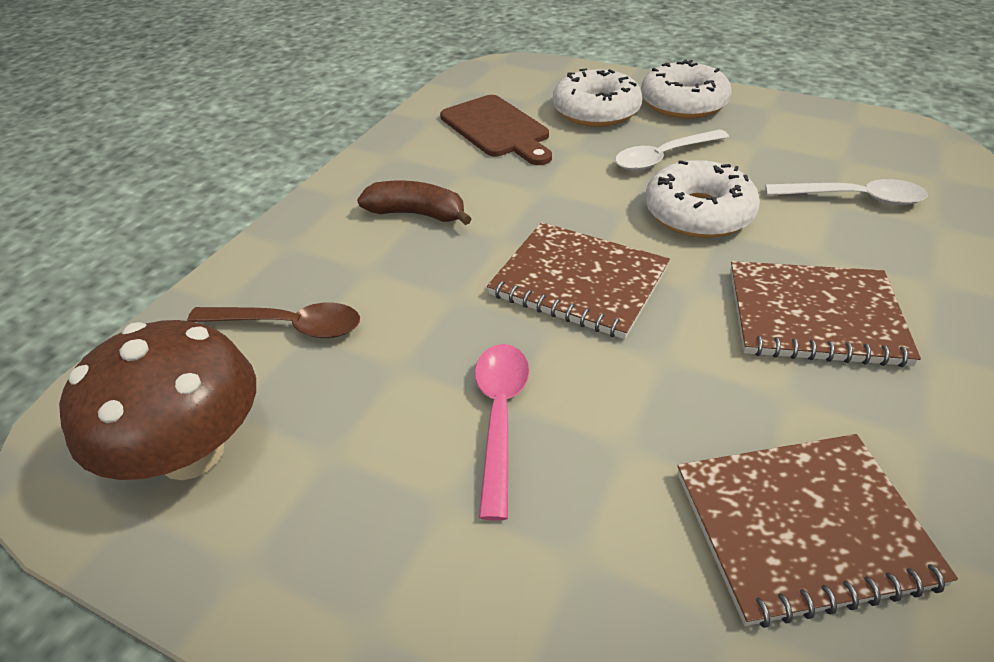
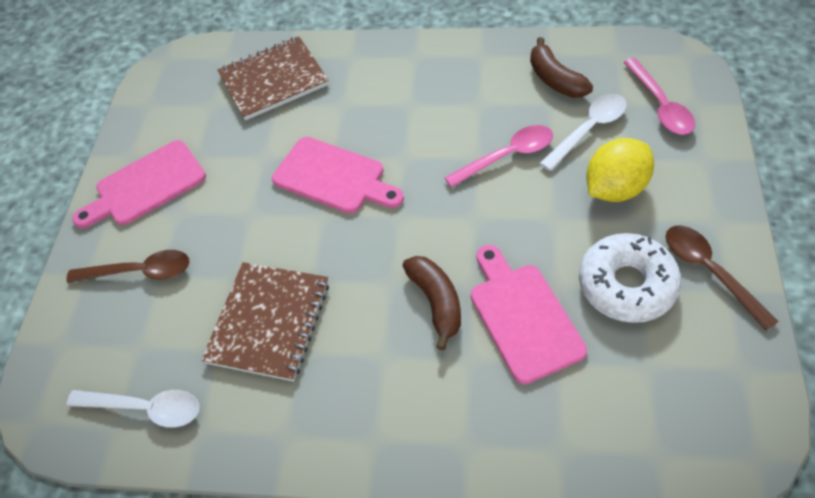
brown banana: 1 -> 2
brown cutting board: 1 -> 0
brown mushroom: 1 -> 0
brown notebook: 3 -> 2
brown spoon: 1 -> 2
pink cutting board: 0 -> 3
pink spoon: 1 -> 2
white donut: 3 -> 1
yellow lemon: 0 -> 1

